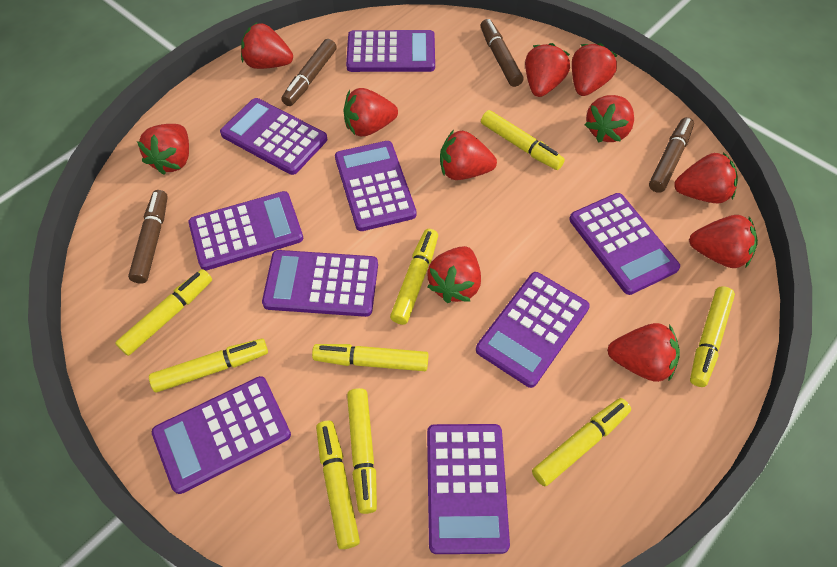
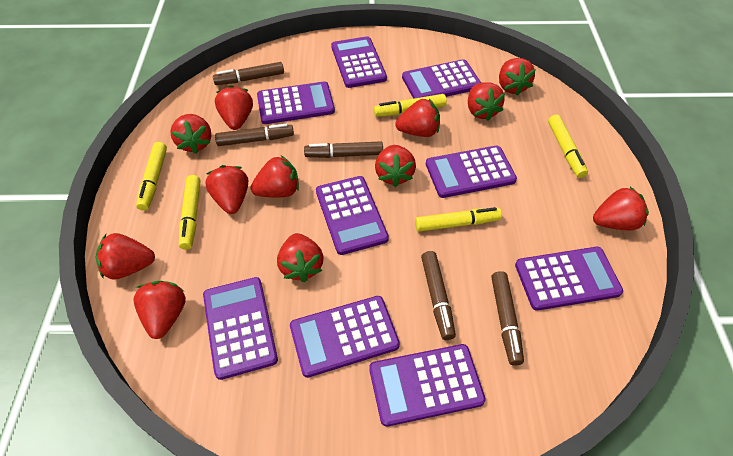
brown marker: 4 -> 5
red strawberry: 11 -> 12
yellow marker: 9 -> 5

